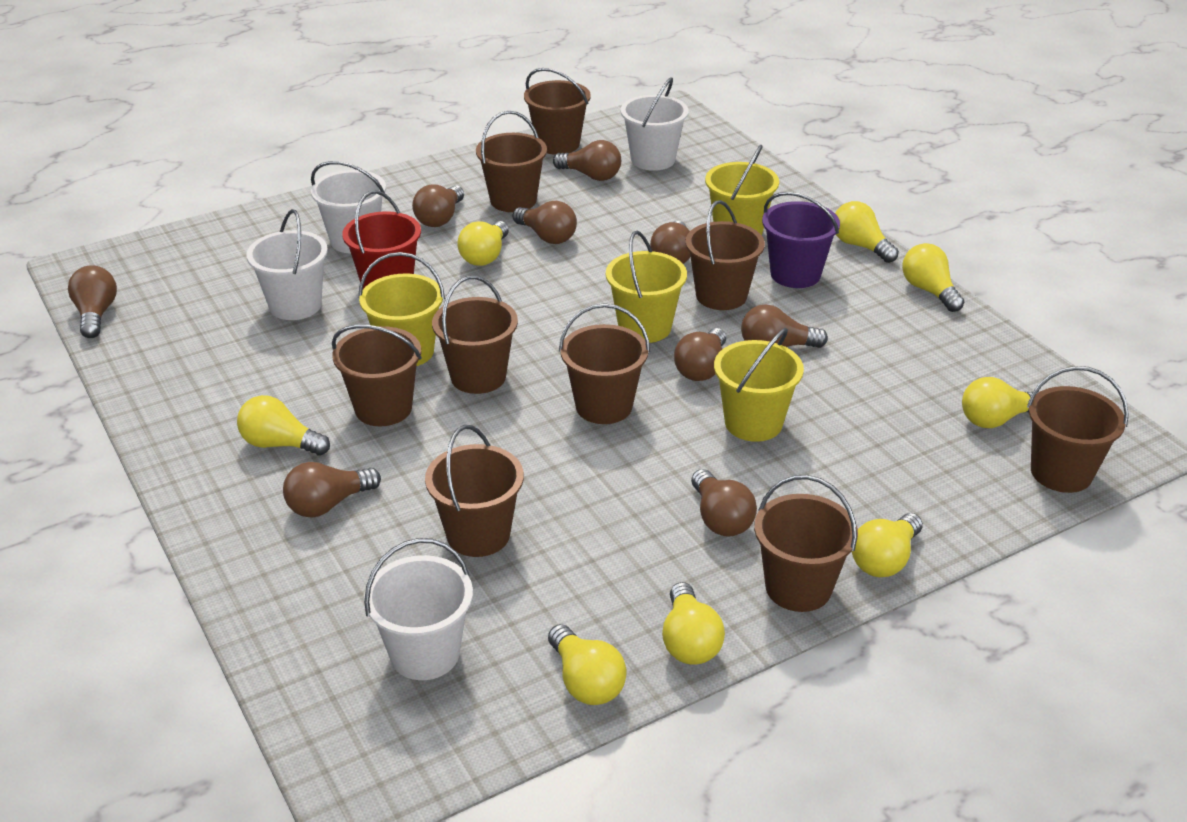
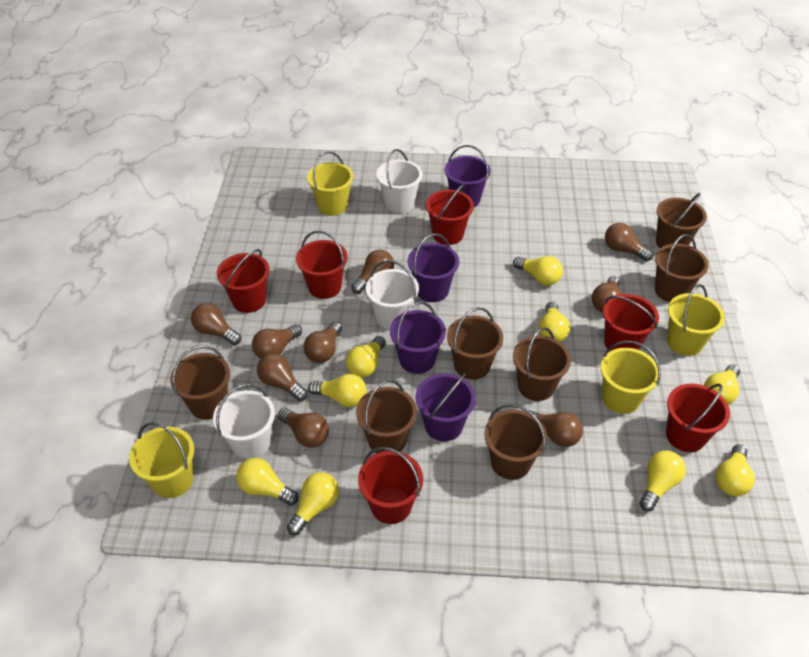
brown bucket: 9 -> 7
purple bucket: 1 -> 4
red bucket: 1 -> 6
white bucket: 4 -> 3
yellow light bulb: 8 -> 9

